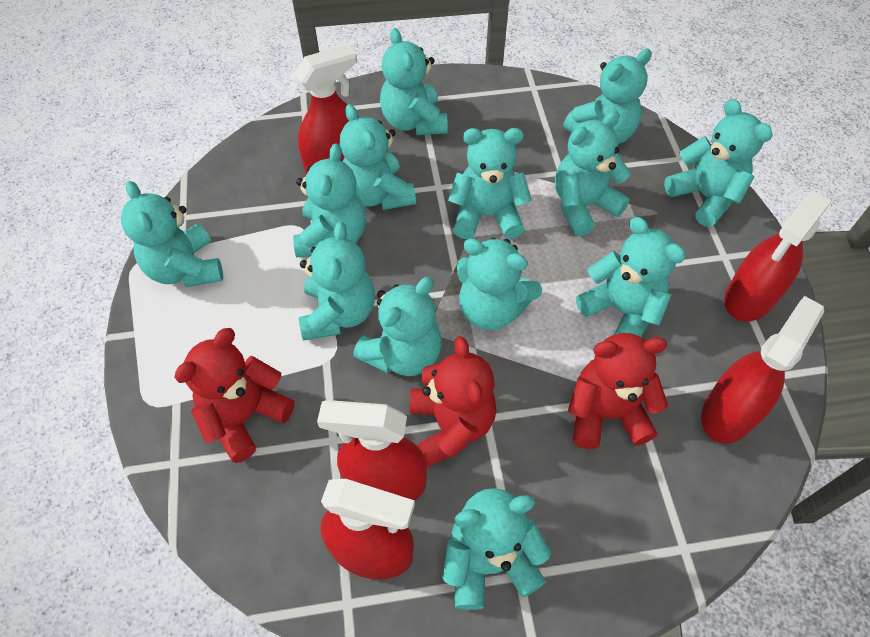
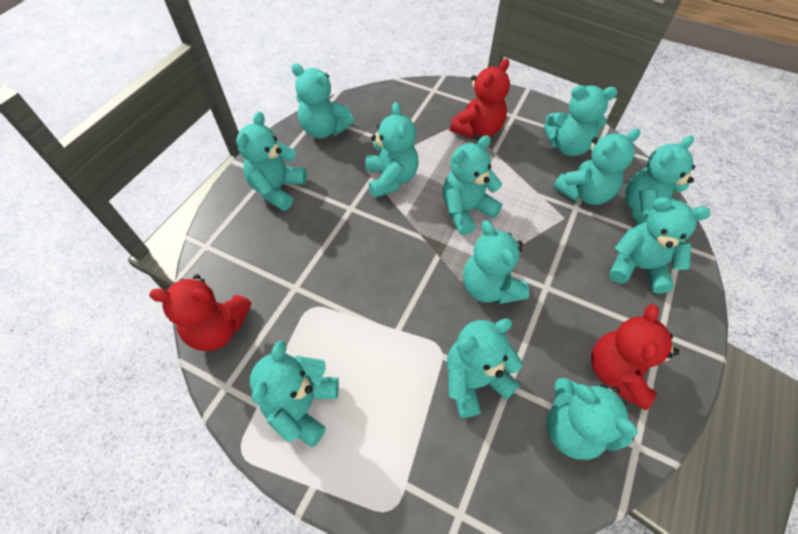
red spray bottle: 5 -> 0
turquoise teddy bear: 13 -> 12

